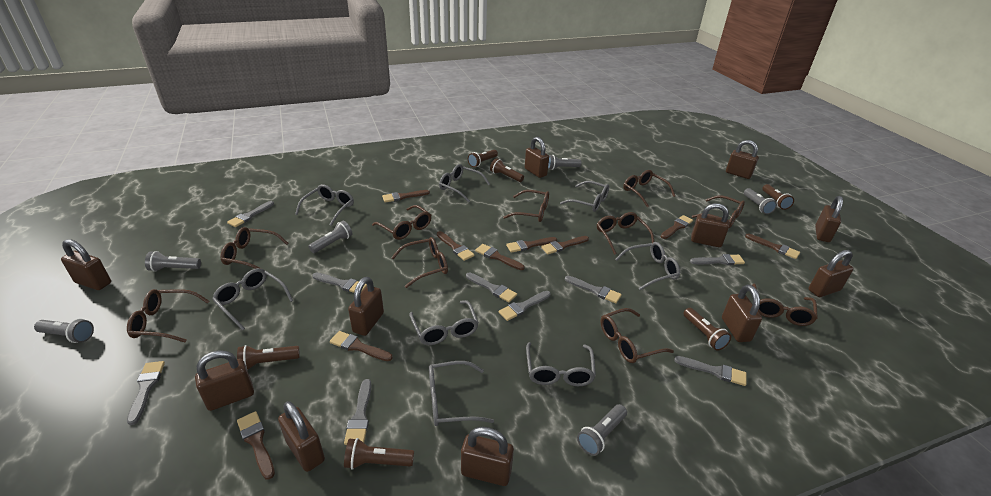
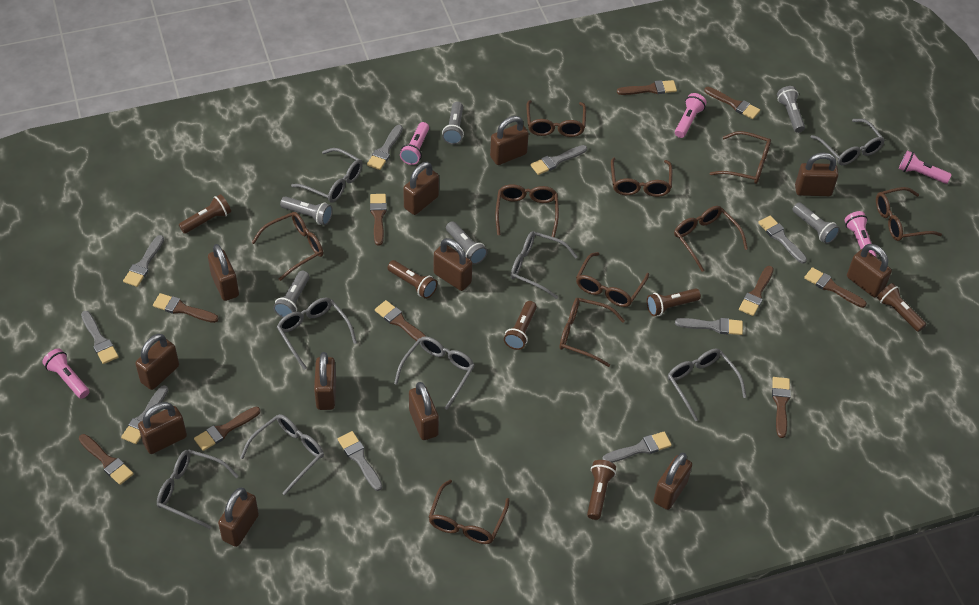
brown brush: 9 -> 10
brown padlock: 11 -> 12
pink flashlight: 0 -> 5

